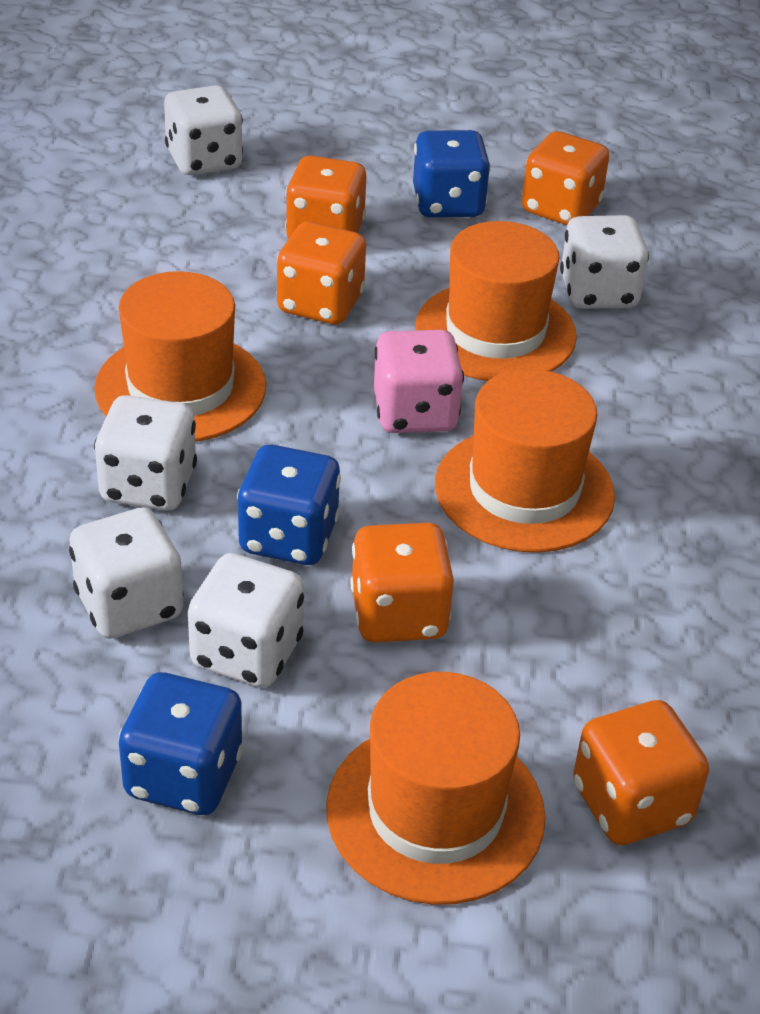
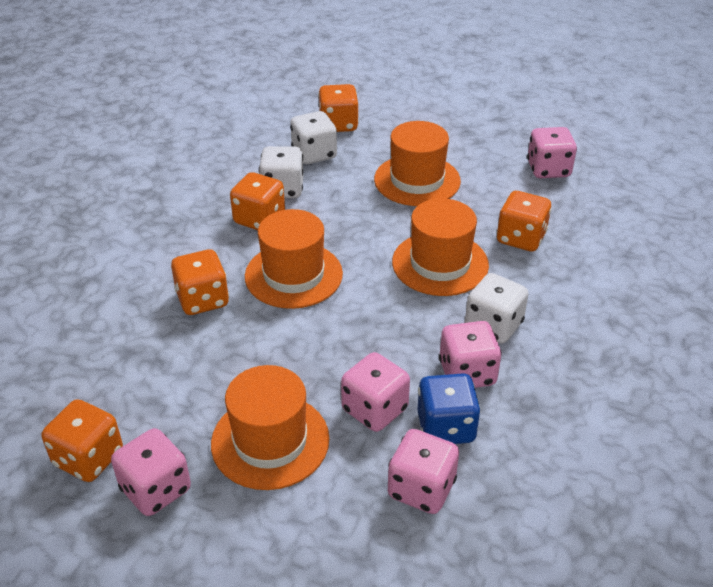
blue dice: 3 -> 1
pink dice: 1 -> 5
white dice: 5 -> 3

